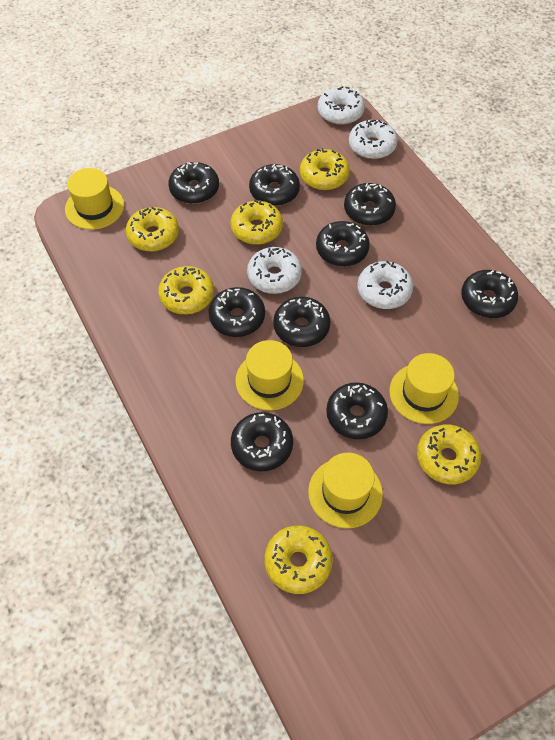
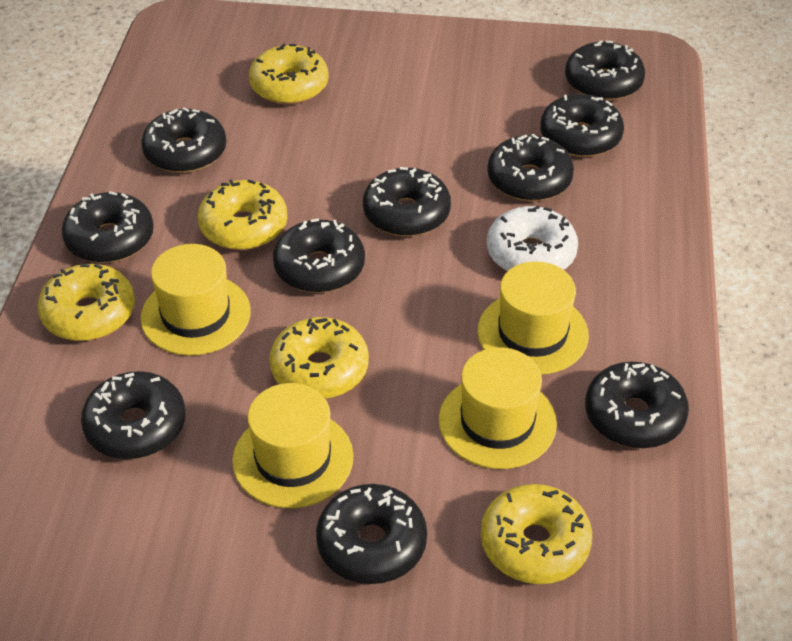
black donut: 9 -> 10
white donut: 4 -> 1
yellow donut: 6 -> 5

